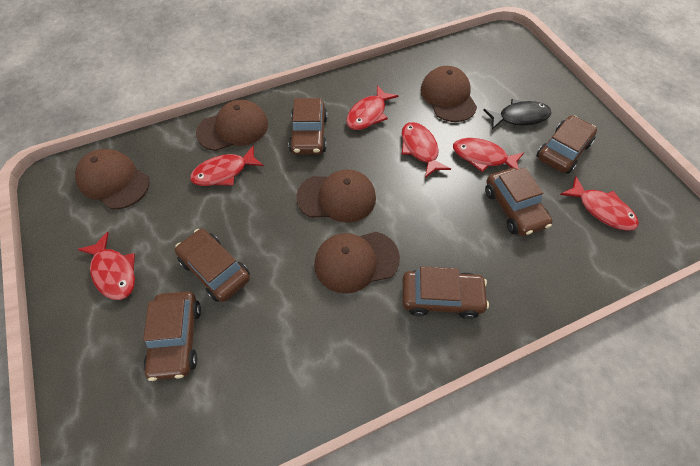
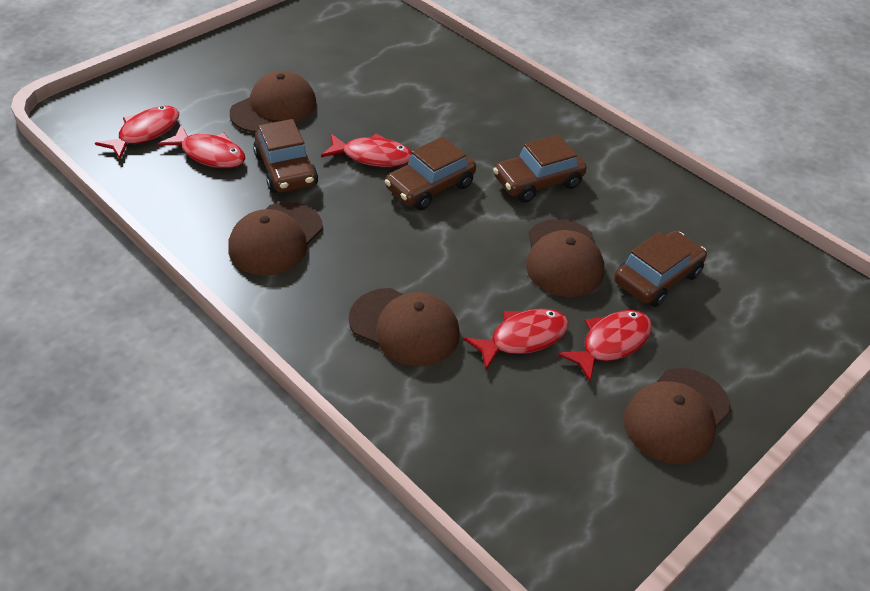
black fish: 1 -> 0
brown car: 6 -> 4
red fish: 6 -> 5

